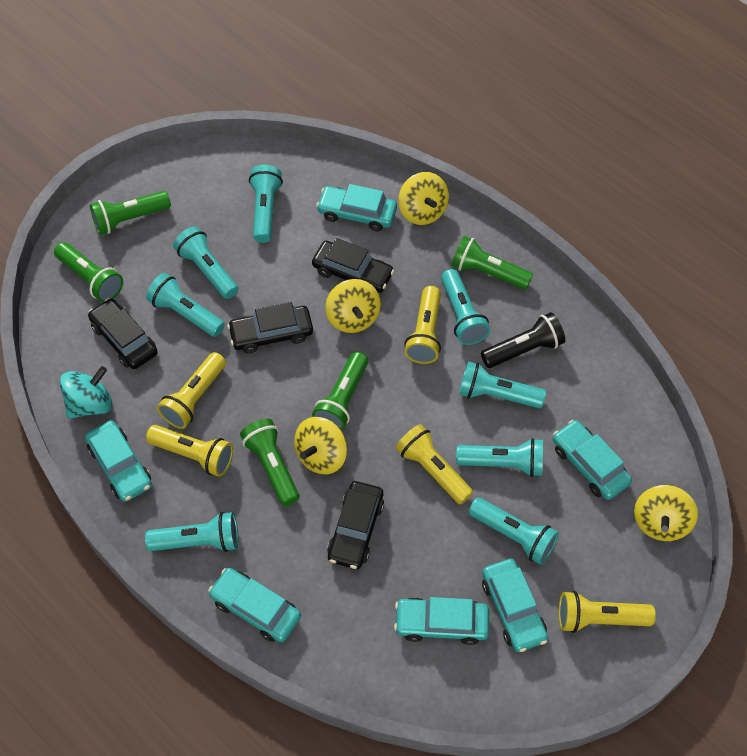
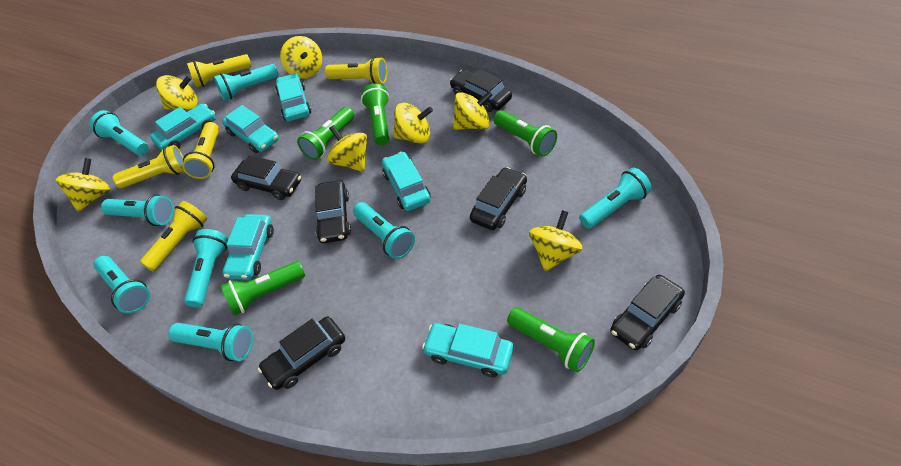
black car: 4 -> 6
black flashlight: 1 -> 0
turquoise spinning top: 1 -> 0
yellow spinning top: 4 -> 7

